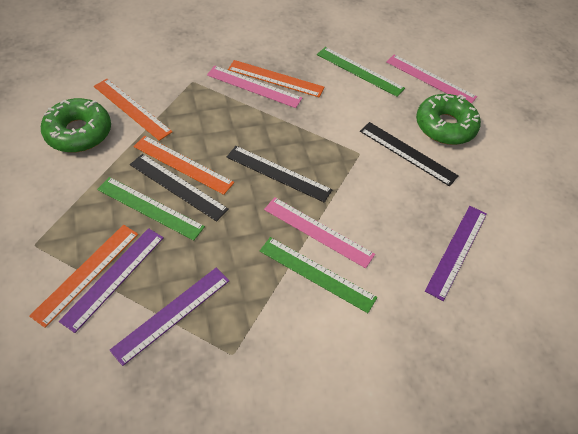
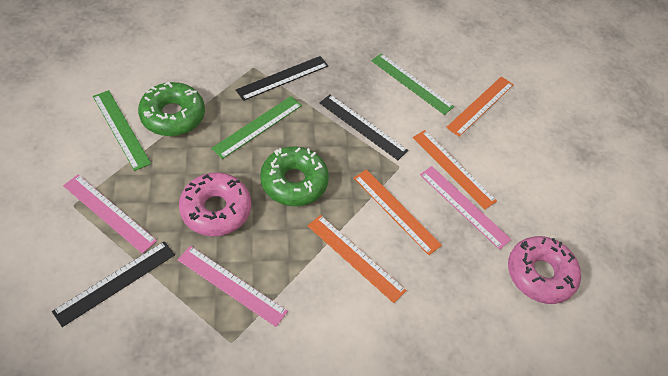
pink donut: 0 -> 2
purple ruler: 3 -> 0

